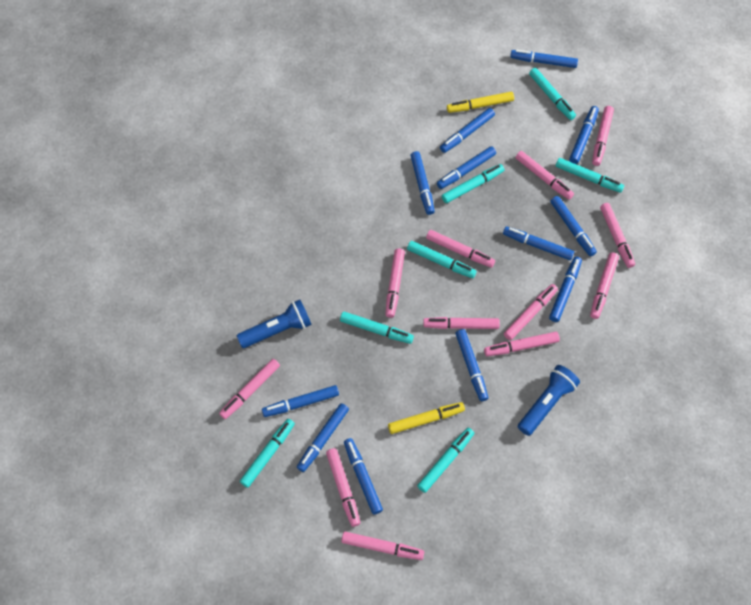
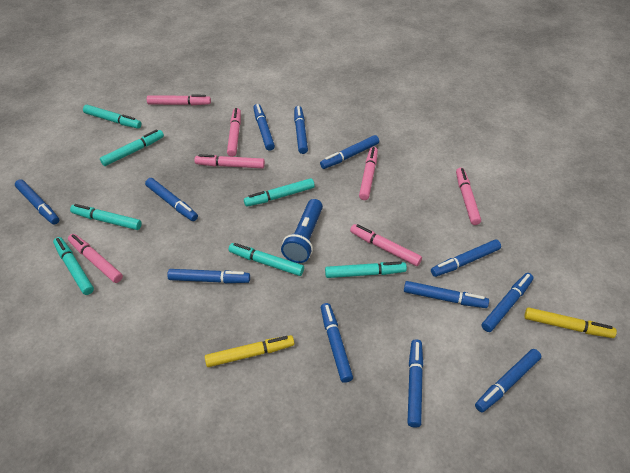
blue flashlight: 2 -> 1
pink marker: 12 -> 7

